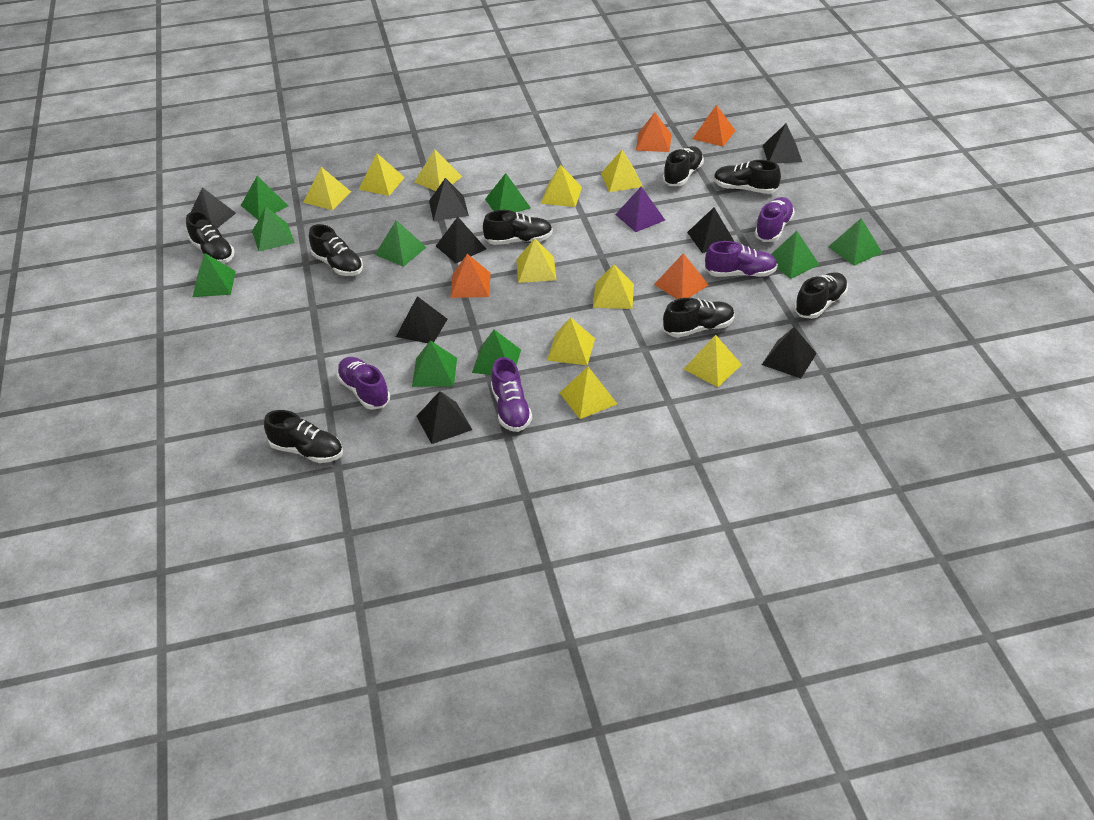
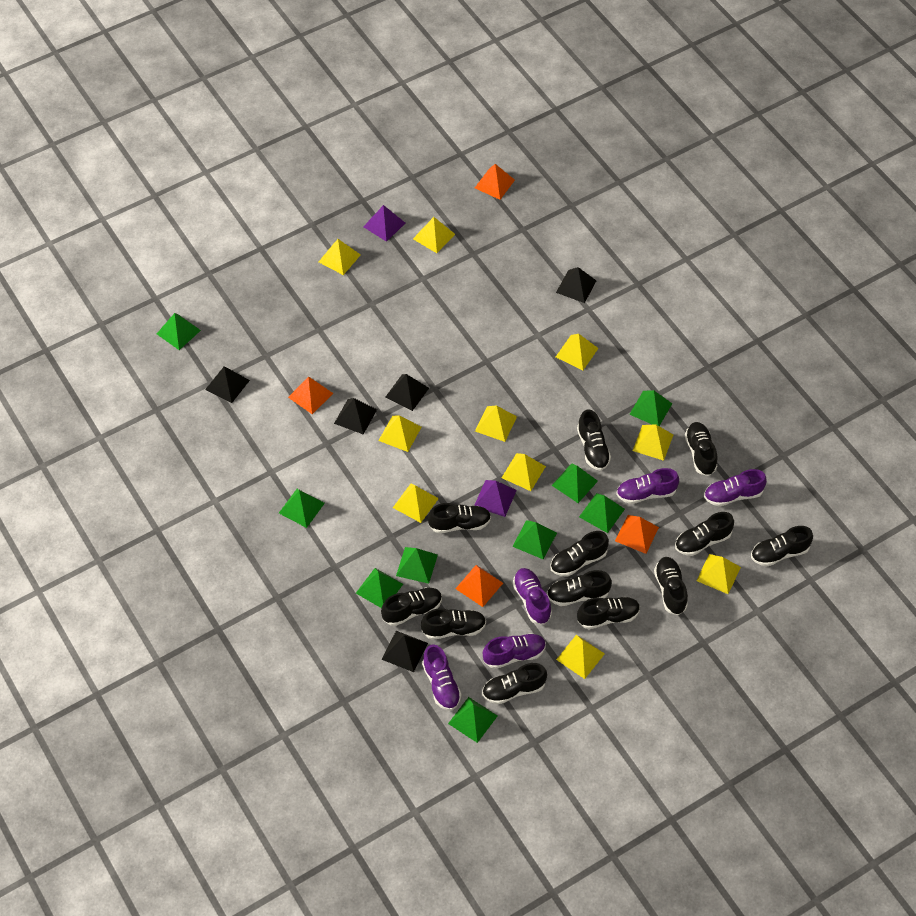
black pyramid: 8 -> 5
black shoe: 8 -> 12
purple pyramid: 1 -> 2
purple shoe: 4 -> 5

